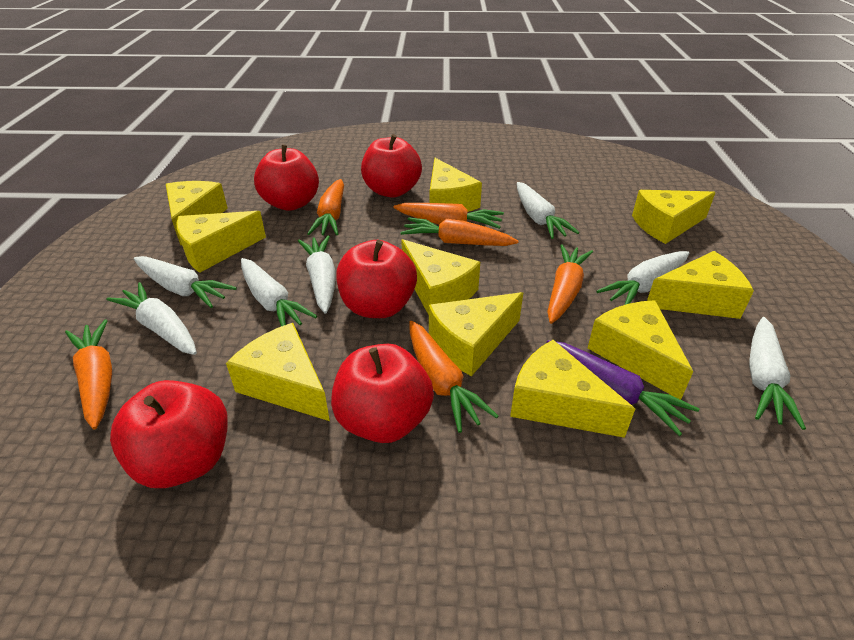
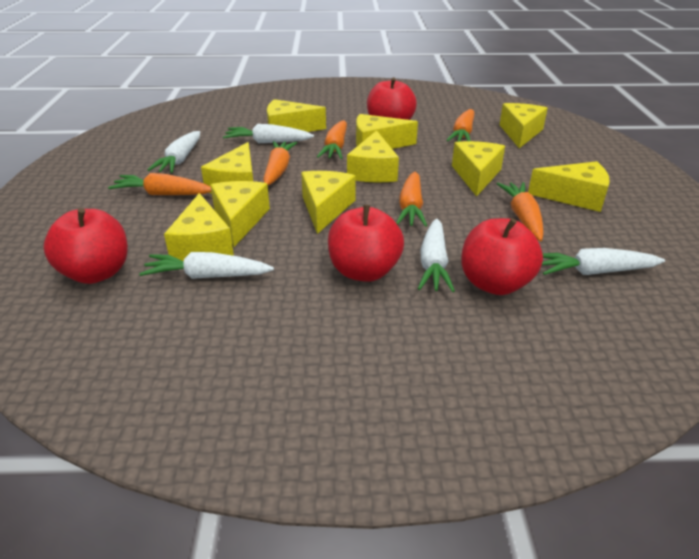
purple carrot: 1 -> 0
red apple: 5 -> 4
white carrot: 7 -> 5

